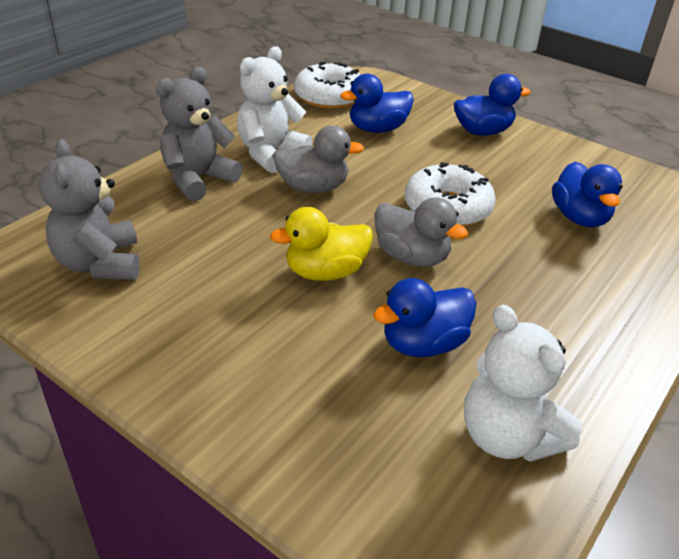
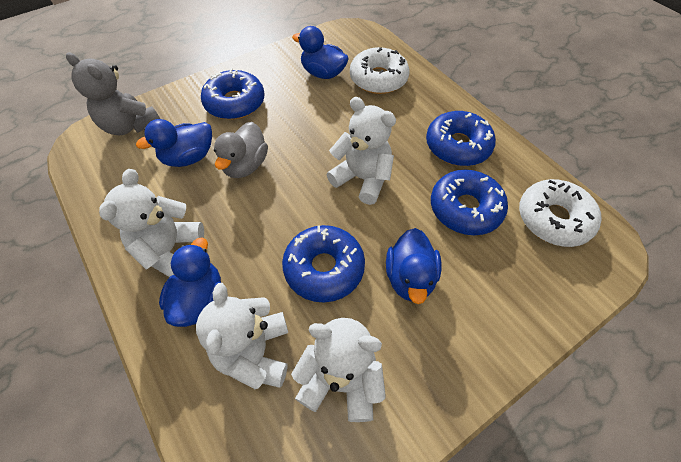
blue donut: 0 -> 4
grey duck: 2 -> 1
grey teddy bear: 2 -> 1
white teddy bear: 2 -> 4
yellow duck: 1 -> 0

